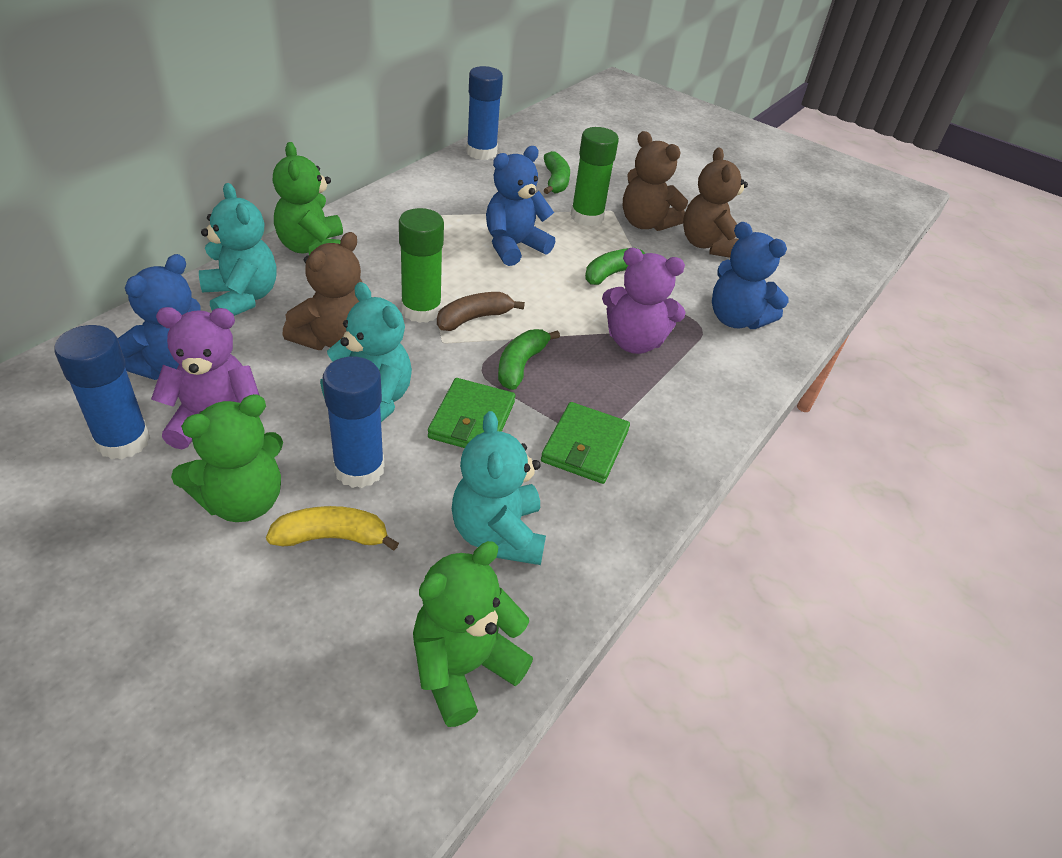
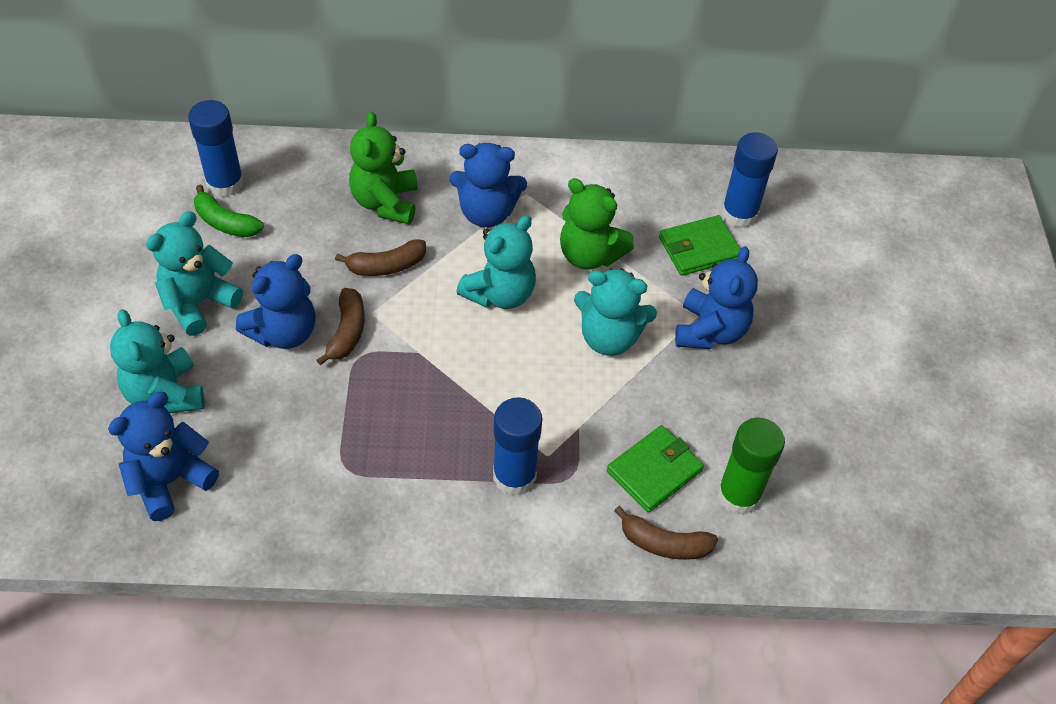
blue teddy bear: 3 -> 4
brown banana: 1 -> 3
brown teddy bear: 3 -> 0
green banana: 3 -> 1
green glue stick: 2 -> 1
green teddy bear: 3 -> 2
purple teddy bear: 2 -> 0
turquoise teddy bear: 3 -> 4
yellow banana: 1 -> 0

